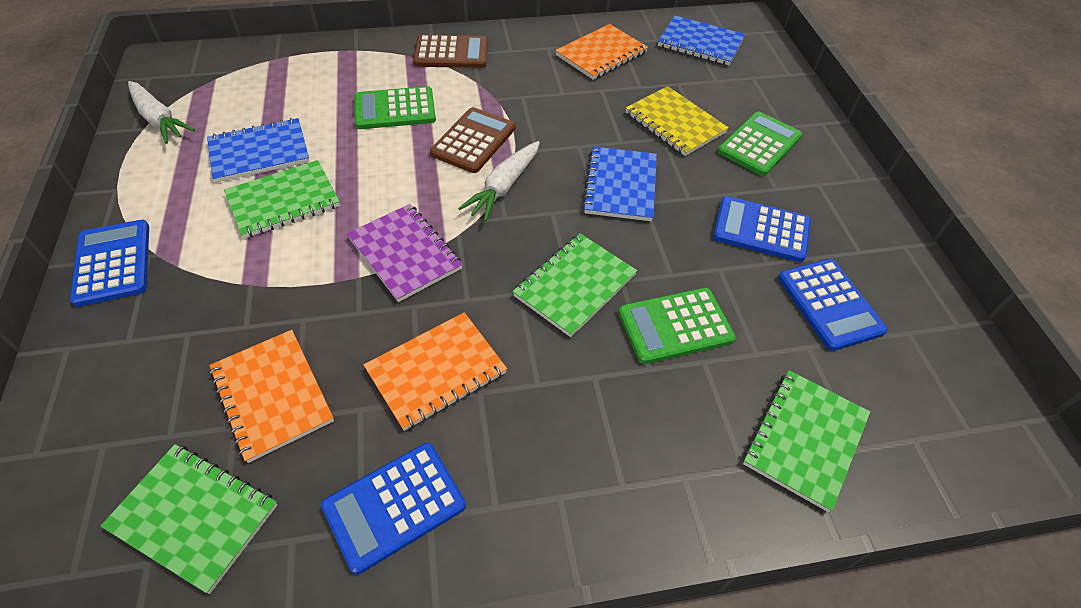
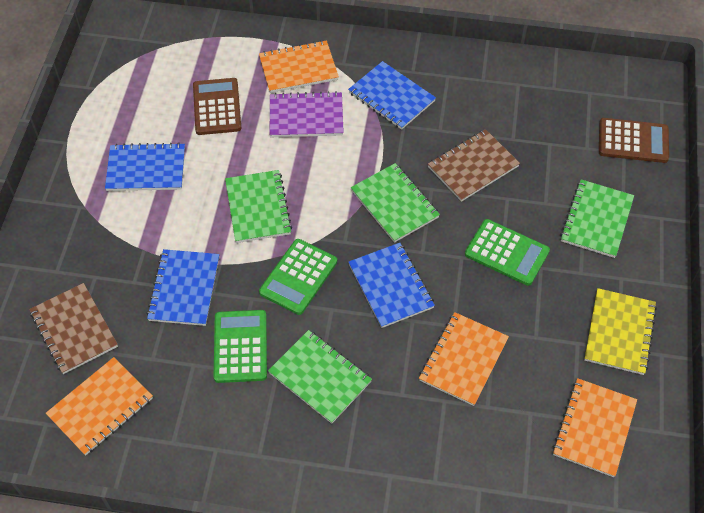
blue calculator: 4 -> 0
blue notebook: 3 -> 4
brown notebook: 0 -> 2
orange notebook: 3 -> 4
white carrot: 2 -> 0

